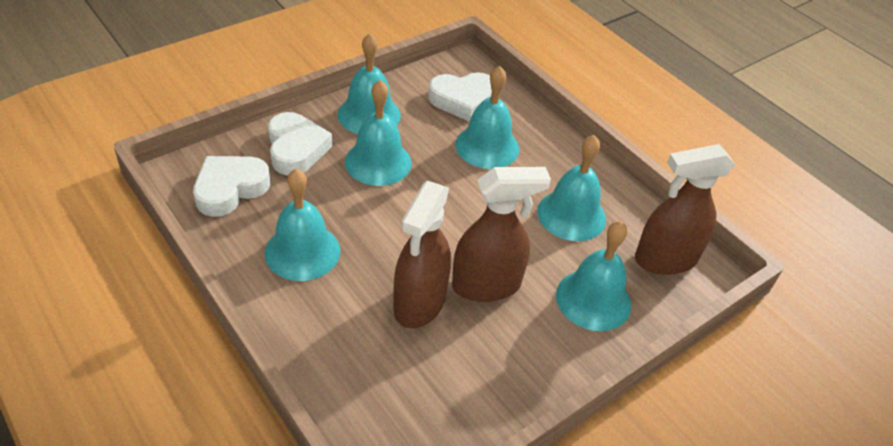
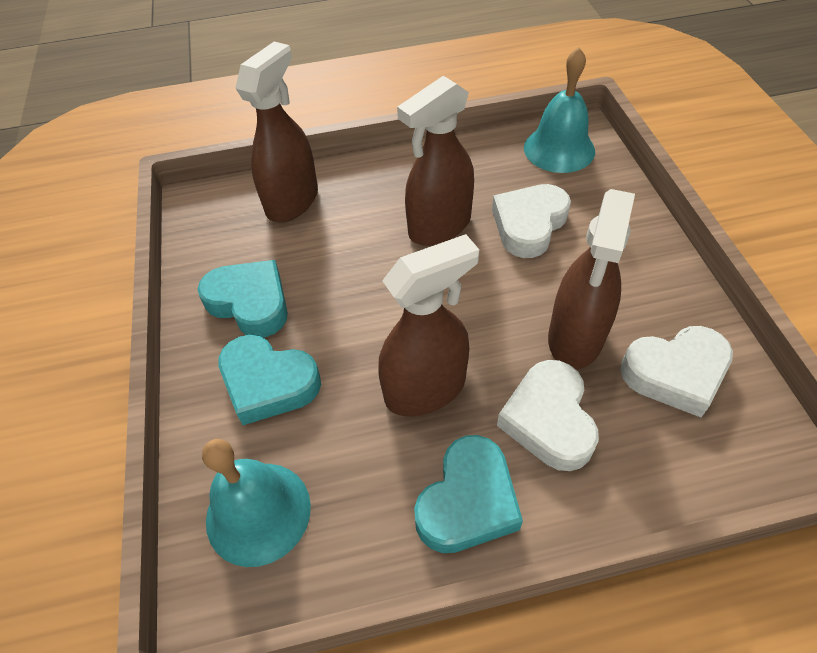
brown spray bottle: 3 -> 4
turquoise bell: 6 -> 2
turquoise heart: 0 -> 3

